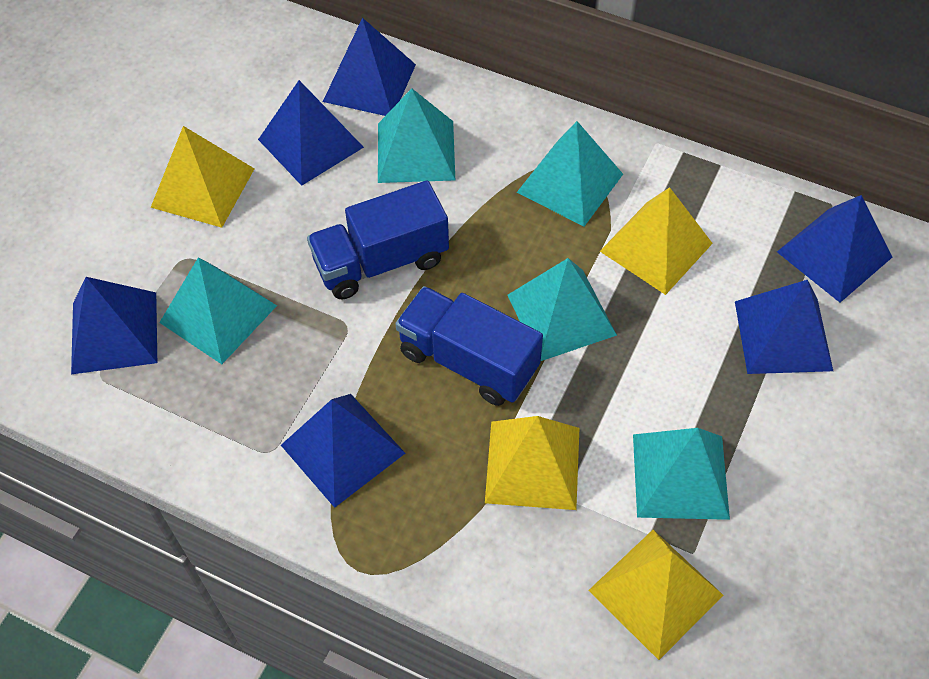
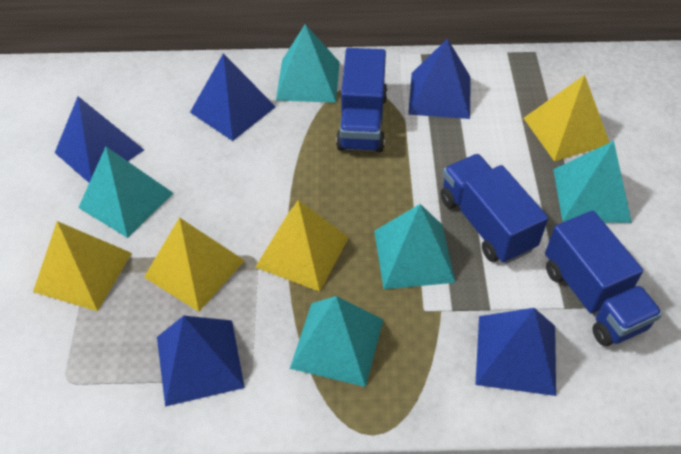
blue pyramid: 6 -> 5
blue truck: 2 -> 3

